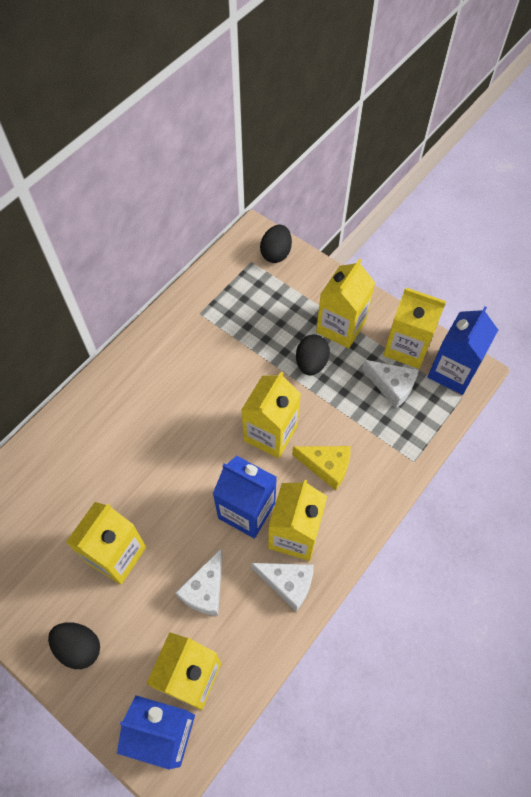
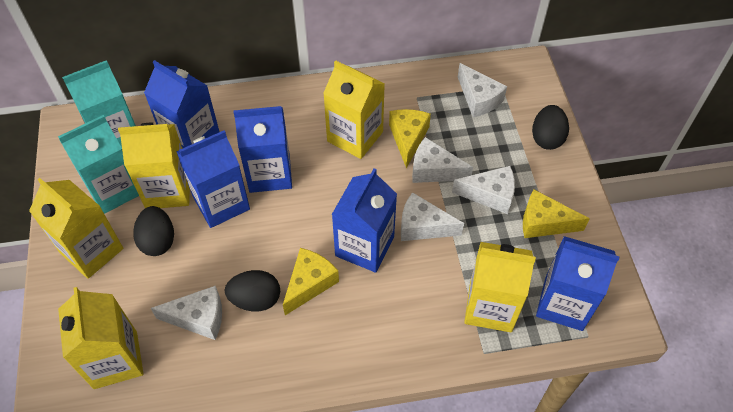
blue carton: 3 -> 5
turquoise carton: 0 -> 2
white cheese: 3 -> 5
yellow carton: 6 -> 5
yellow cheese: 1 -> 3

